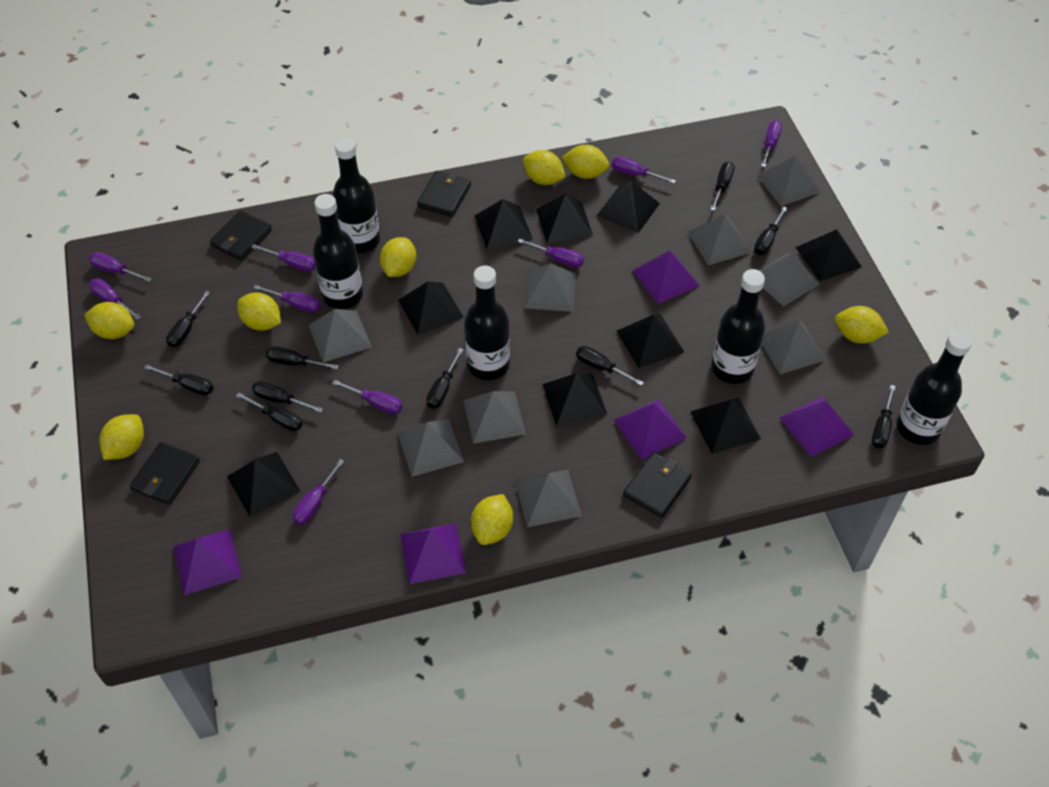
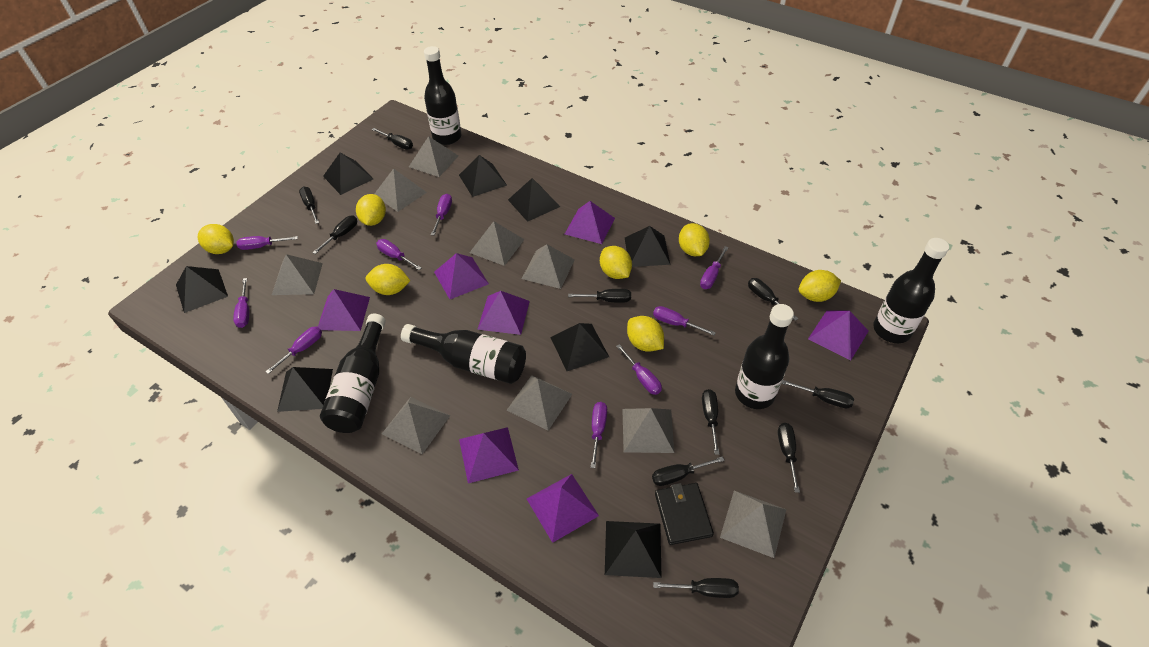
black pyramid: 9 -> 8
black wallet: 4 -> 1
purple pyramid: 5 -> 7
yellow lemon: 8 -> 7

